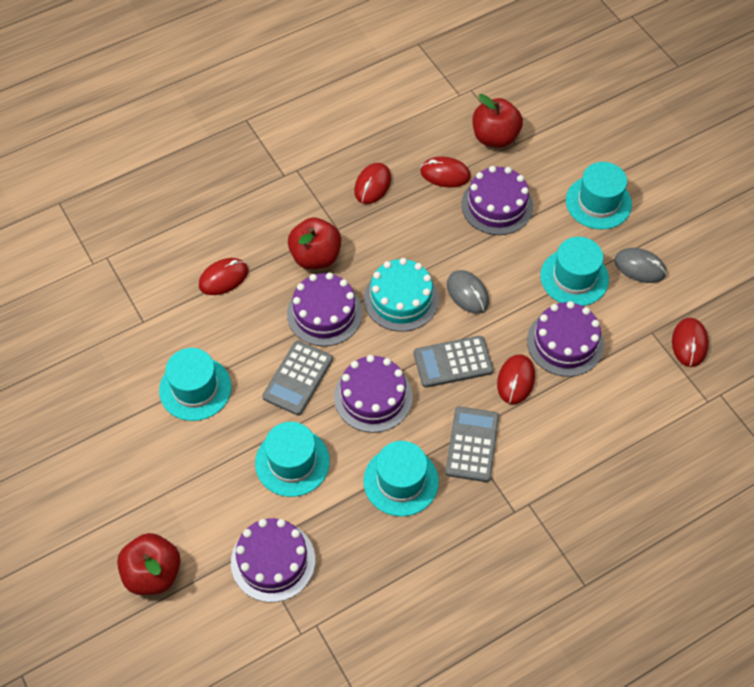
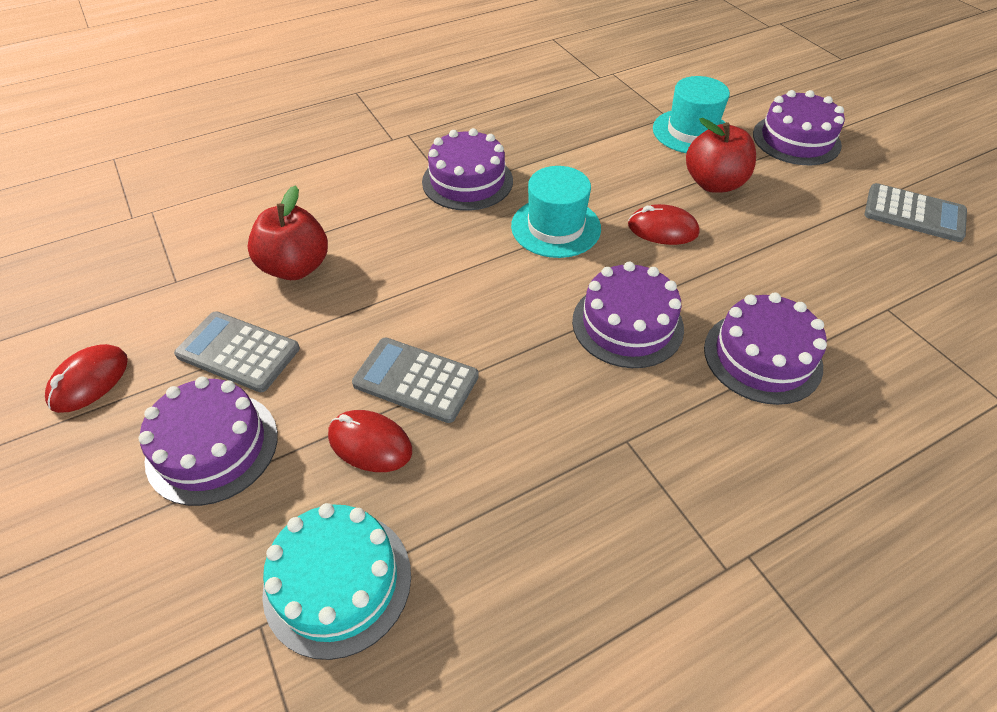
grey mouse: 2 -> 0
red apple: 3 -> 2
red mouse: 5 -> 3
turquoise hat: 5 -> 2

